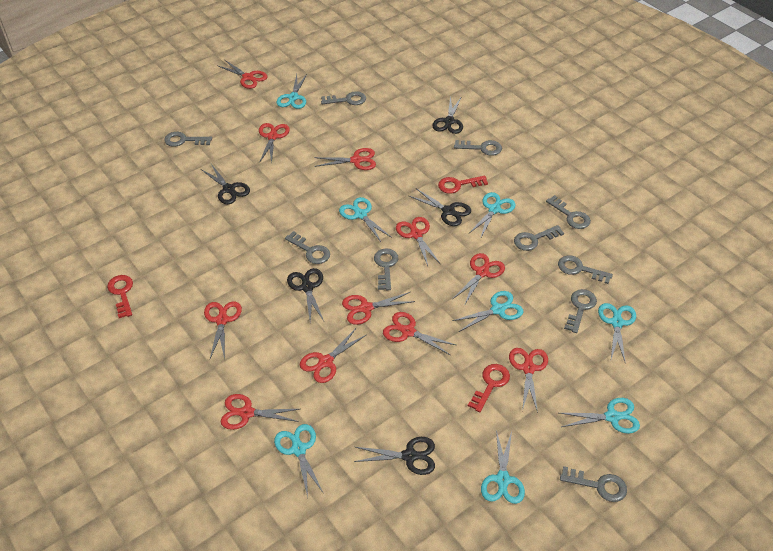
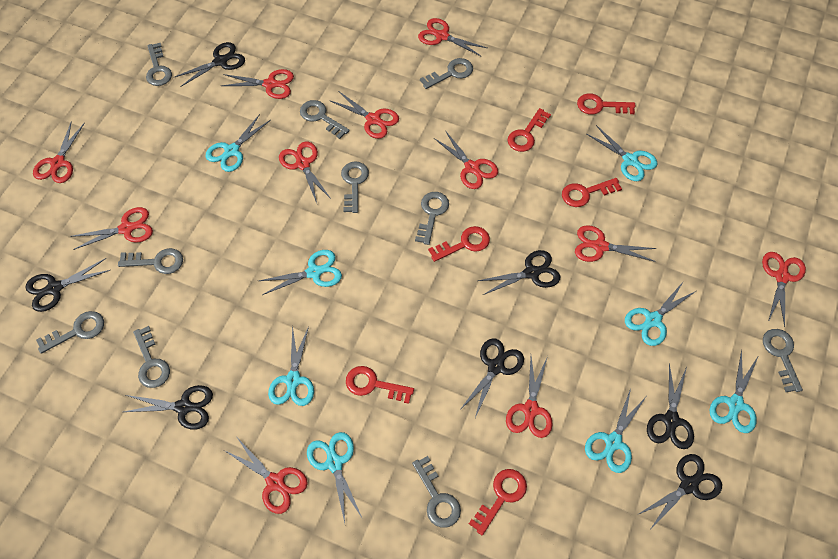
black scissors: 5 -> 7
red key: 3 -> 6

